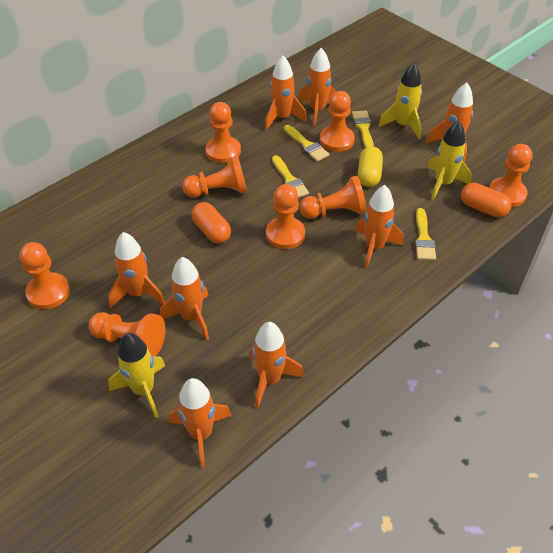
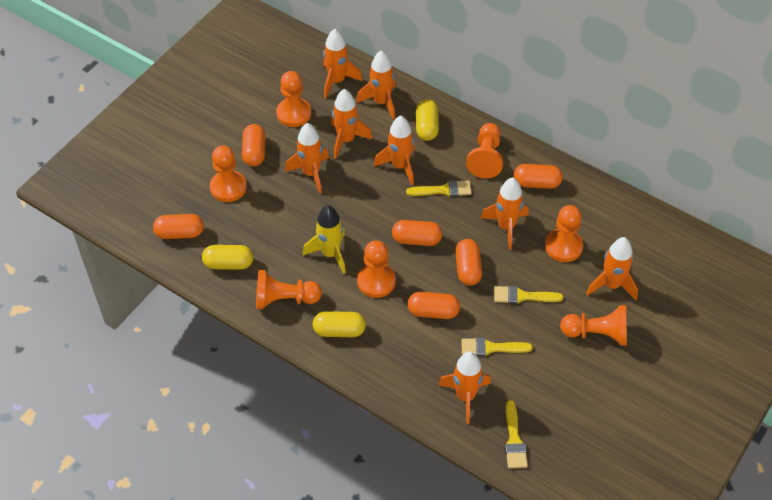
orange capsule: 2 -> 6
orange pawn: 8 -> 7
yellow capsule: 1 -> 3
yellow rocket: 3 -> 1

